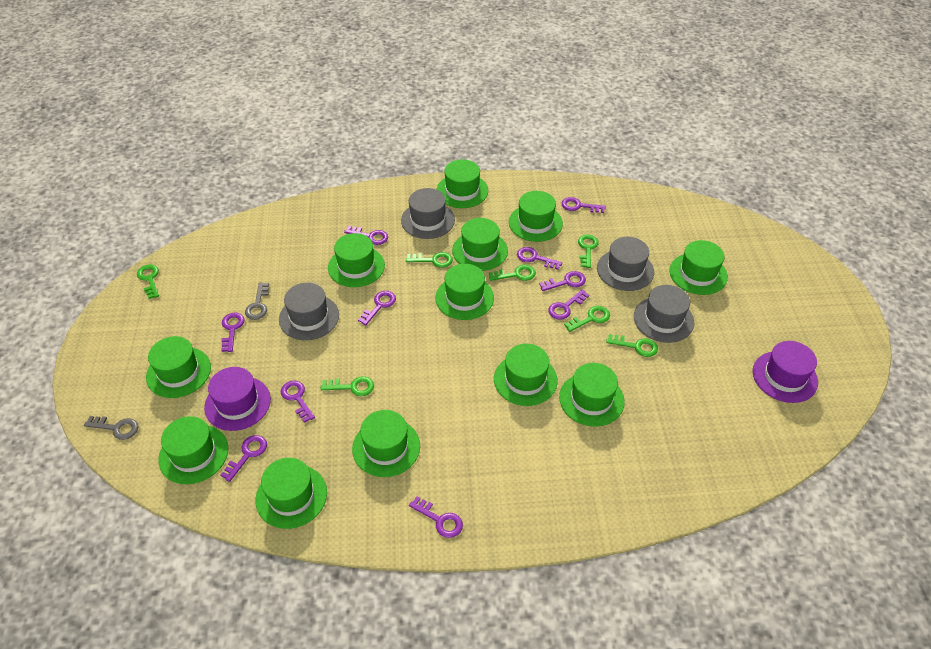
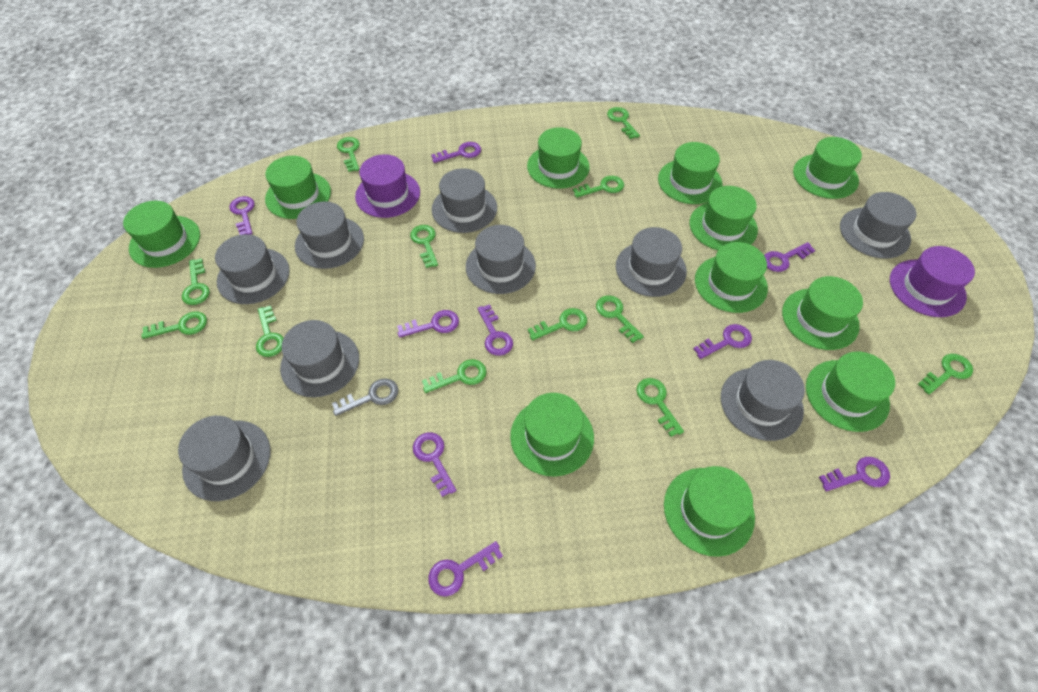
green hat: 12 -> 11
green key: 7 -> 12
grey hat: 4 -> 9
grey key: 2 -> 1
purple key: 10 -> 9

